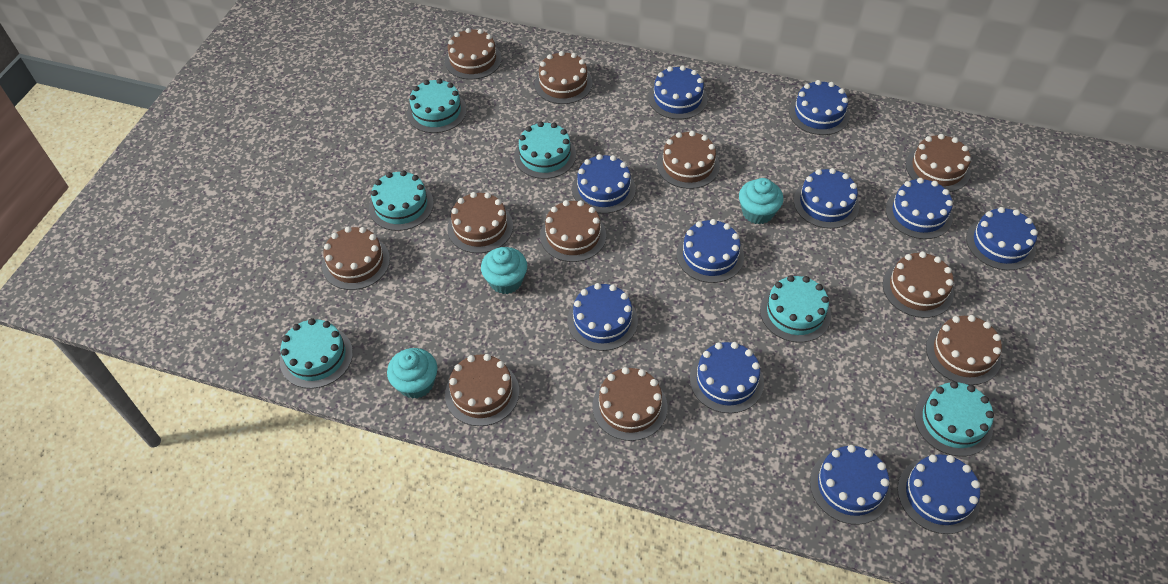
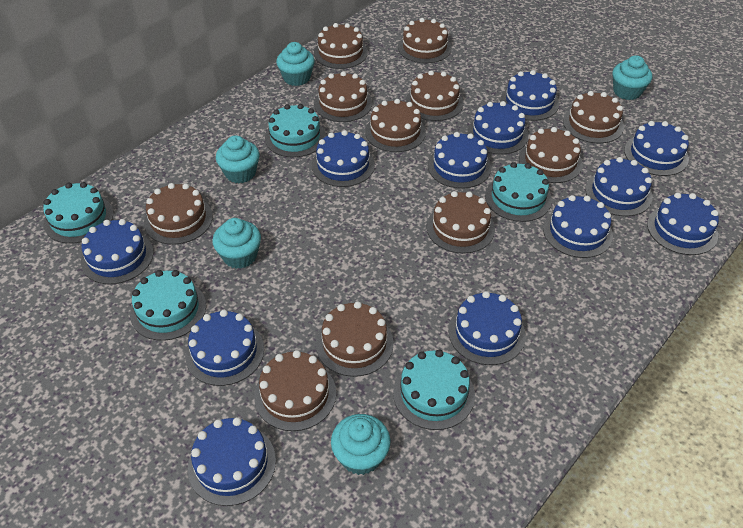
blue cake: 11 -> 12
turquoise cake: 6 -> 5
turquoise cupcake: 3 -> 5

